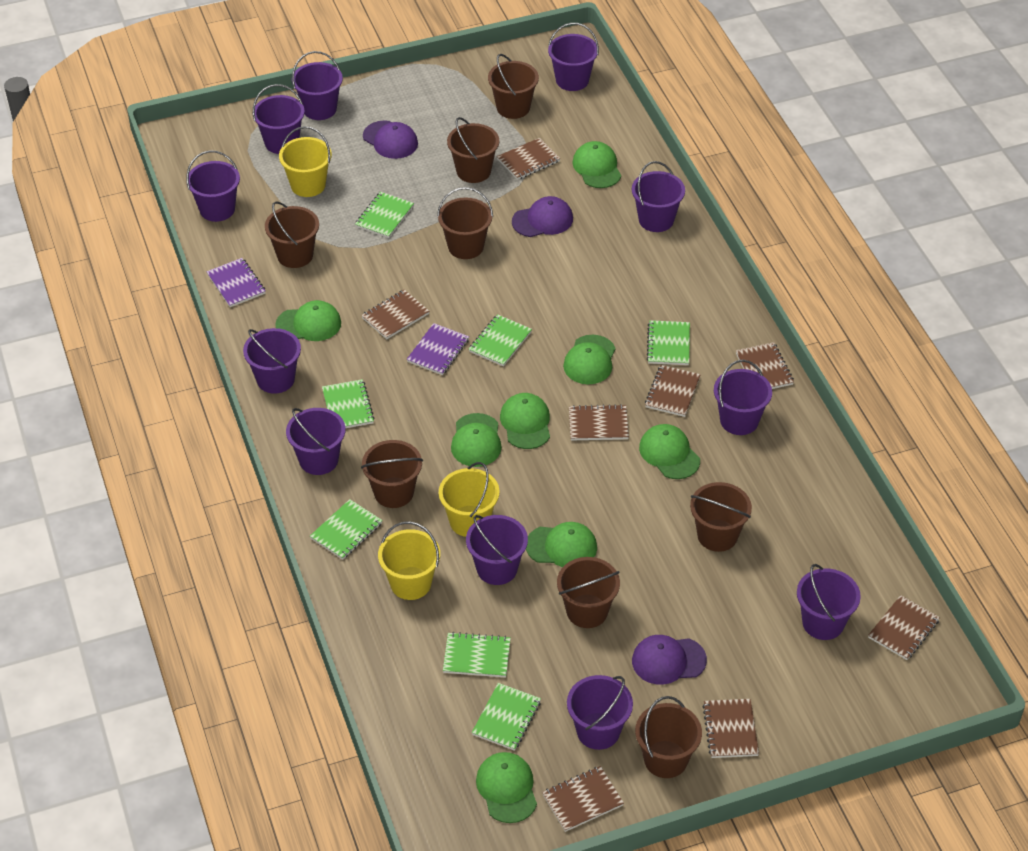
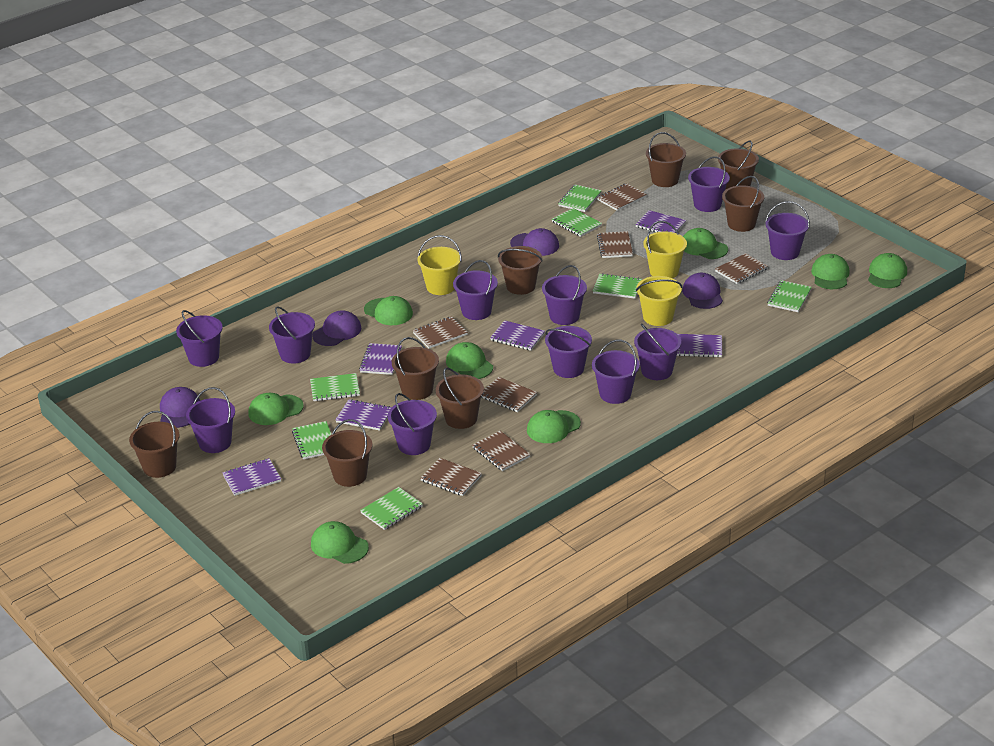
brown notebook: 8 -> 7
purple cap: 3 -> 4
purple notebook: 2 -> 6

